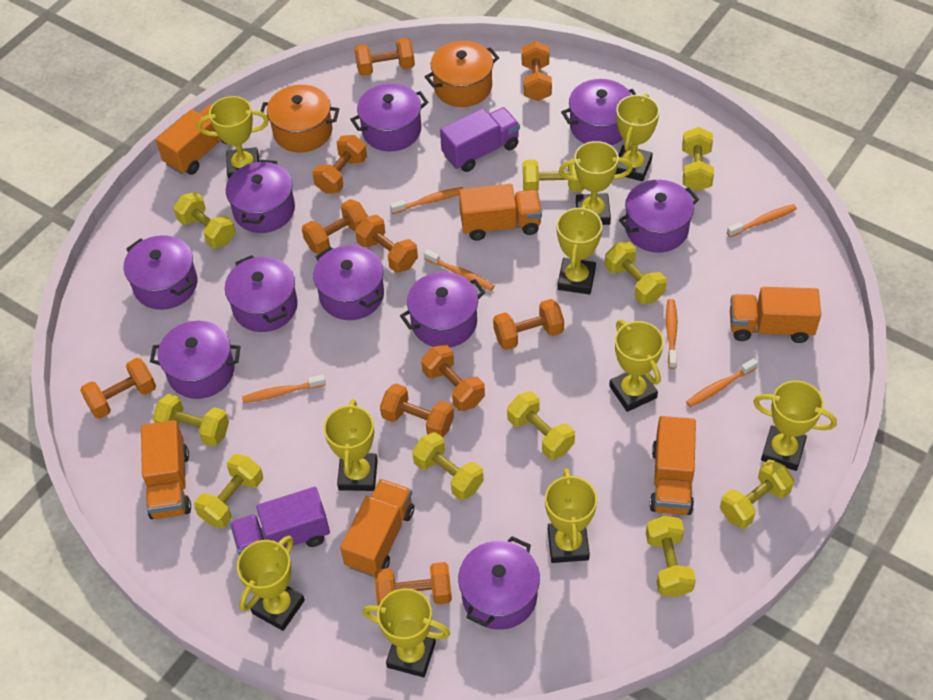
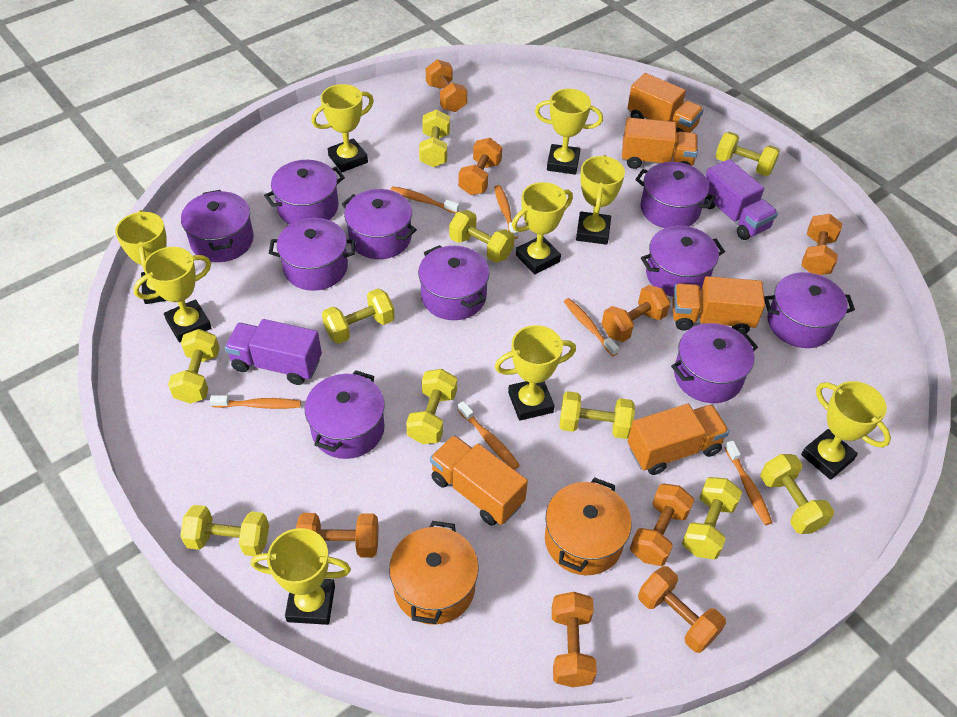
orange dumbbell: 10 -> 8
orange truck: 6 -> 5
yellow trophy: 10 -> 9

